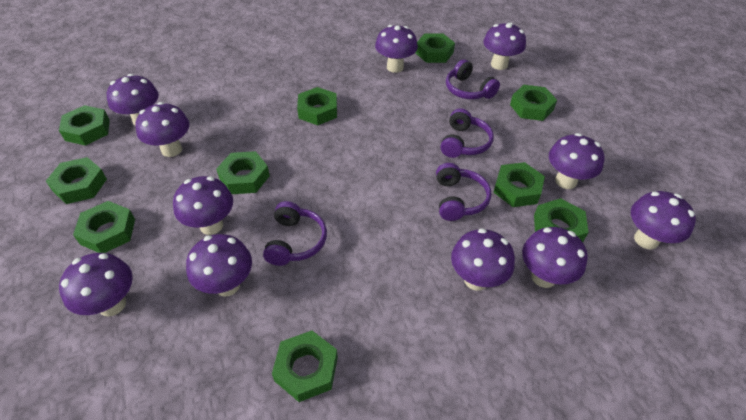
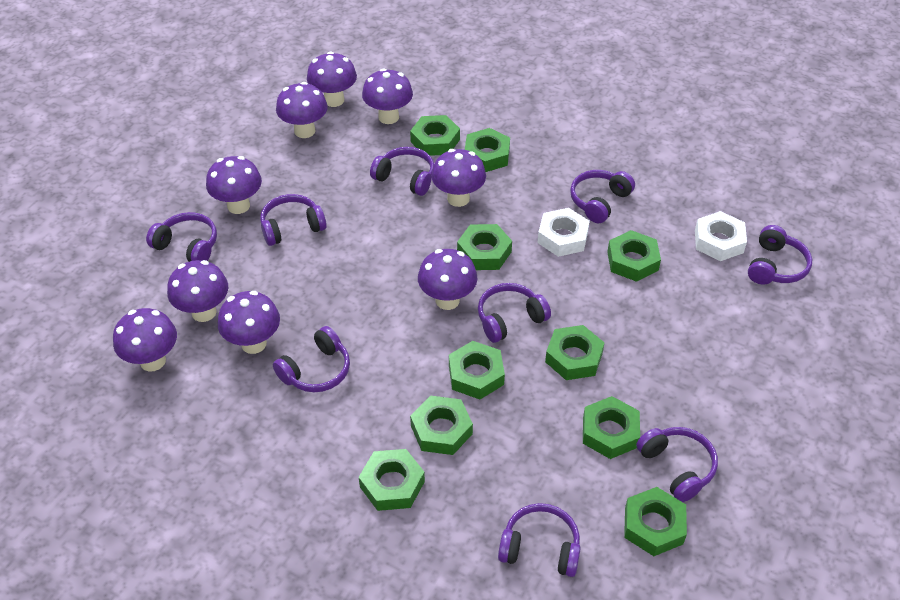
purple headphones: 4 -> 9
purple mushroom: 11 -> 9
white nut: 0 -> 2

